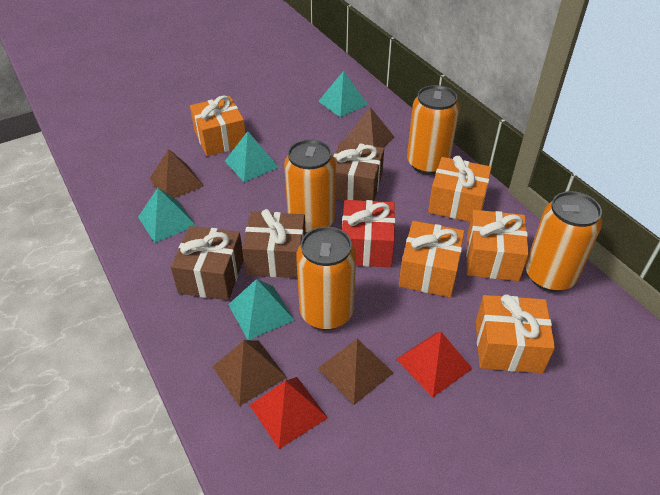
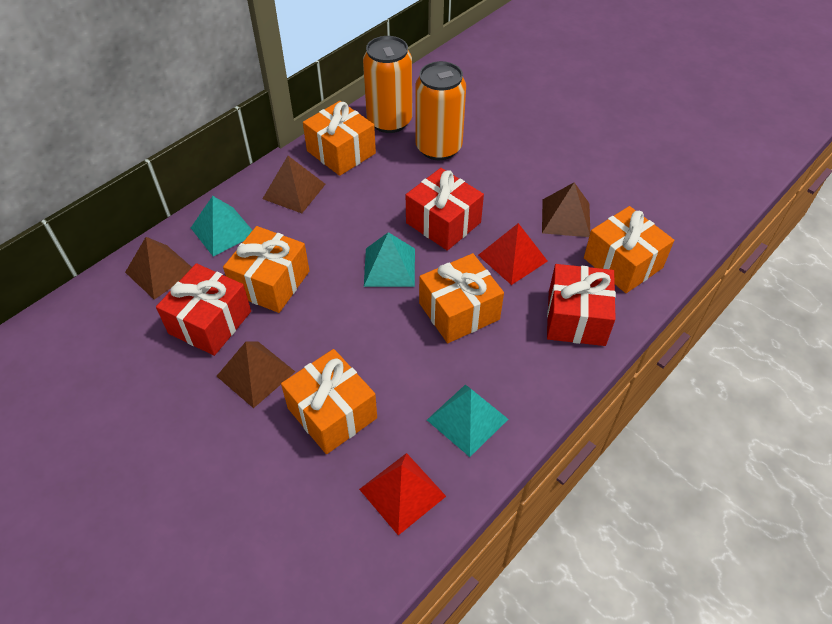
brown gift: 3 -> 0
orange can: 4 -> 2
red gift: 1 -> 3
turquoise pyramid: 4 -> 3

